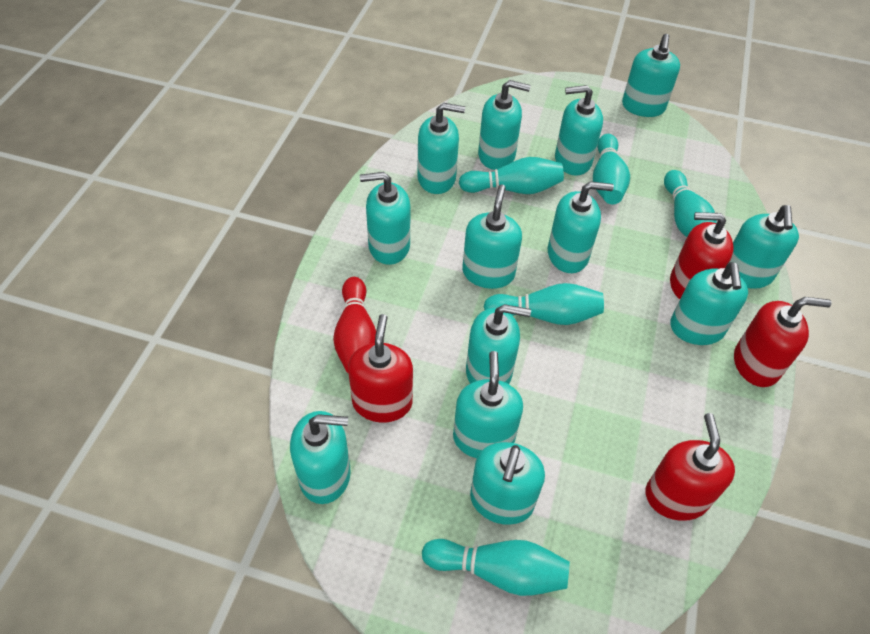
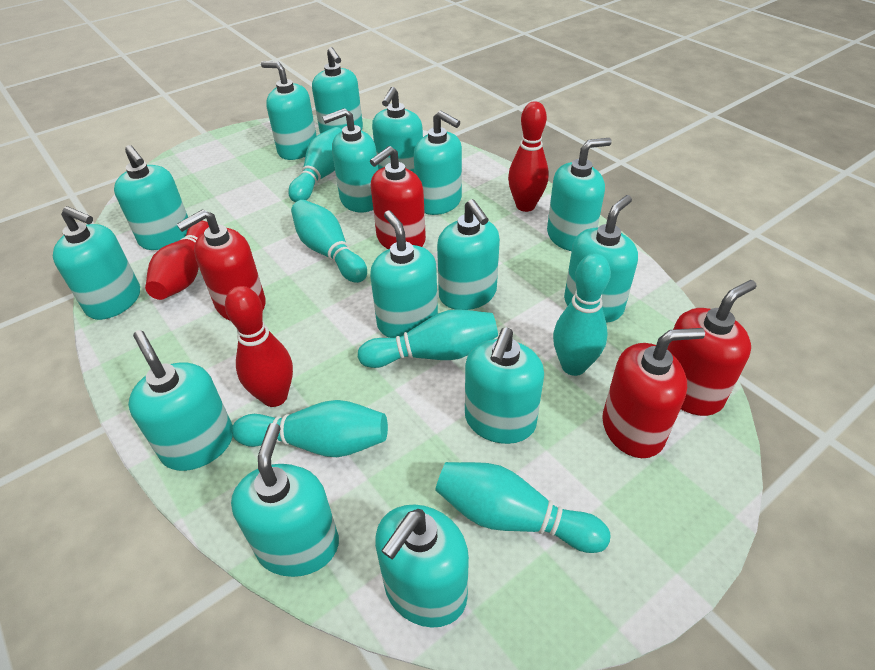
red bowling pin: 1 -> 3
turquoise bowling pin: 5 -> 6
turquoise soap dispenser: 13 -> 15

